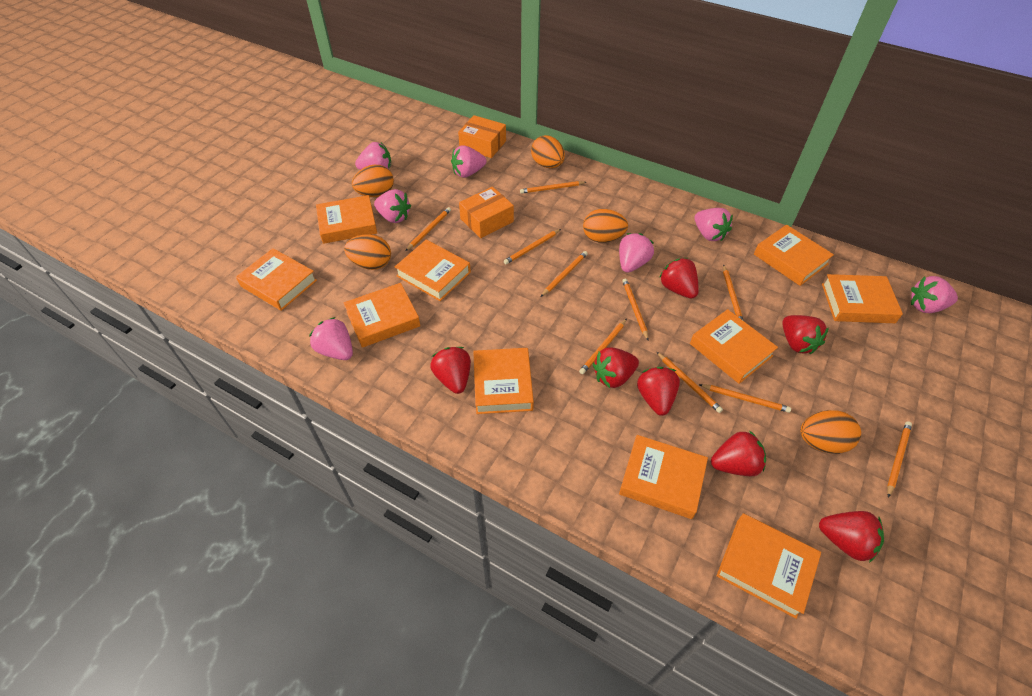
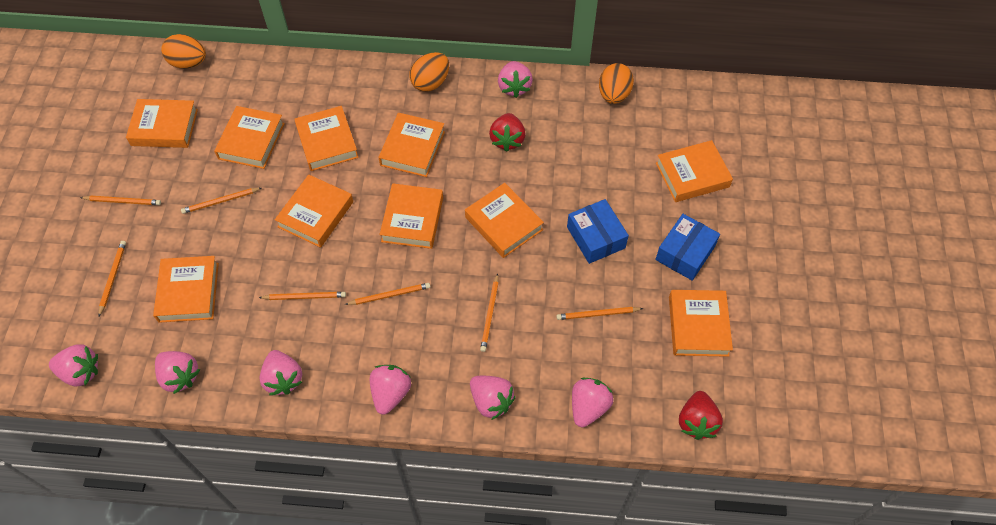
blue box: 0 -> 2
orange box: 2 -> 0
orange egg: 5 -> 3
orange pencil: 10 -> 7
red strawberry: 7 -> 2

